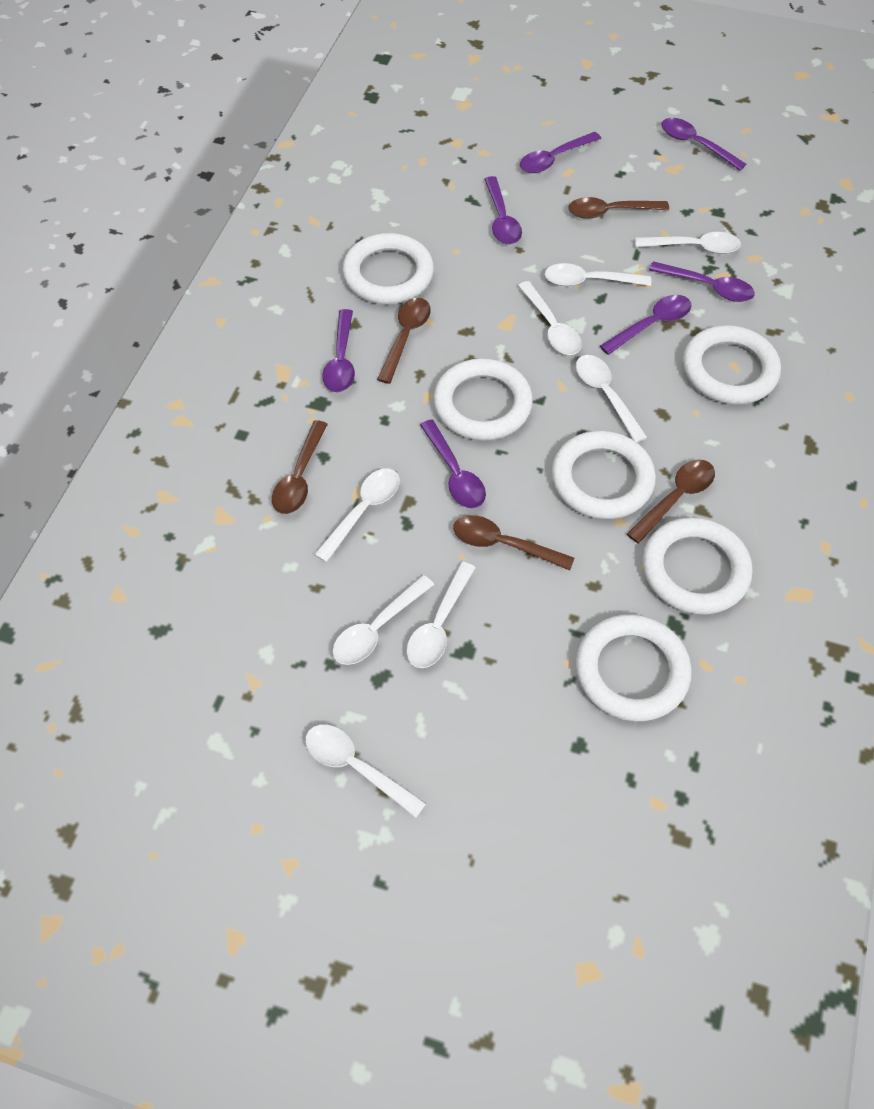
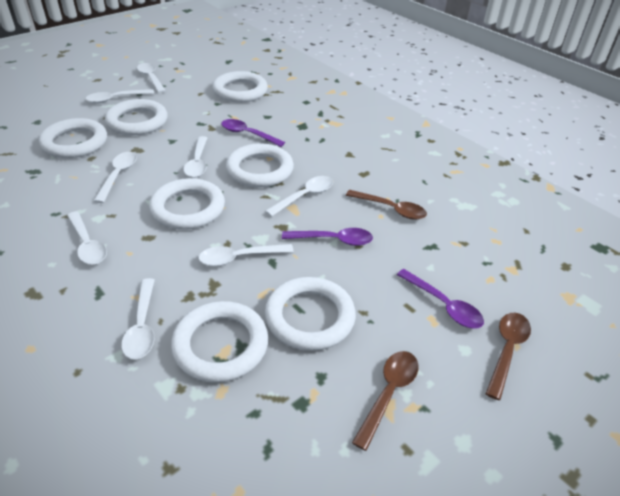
brown spoon: 5 -> 3
purple spoon: 7 -> 3
white ring: 6 -> 7

